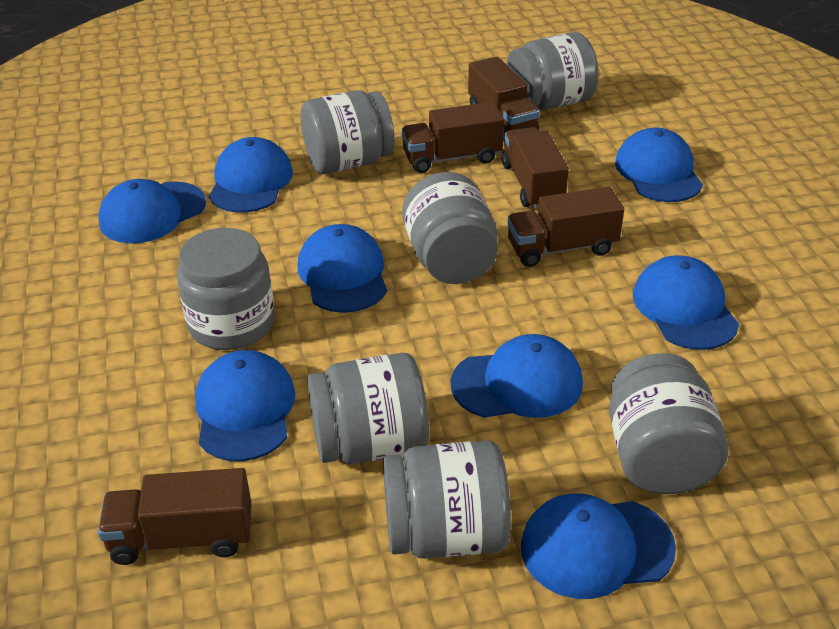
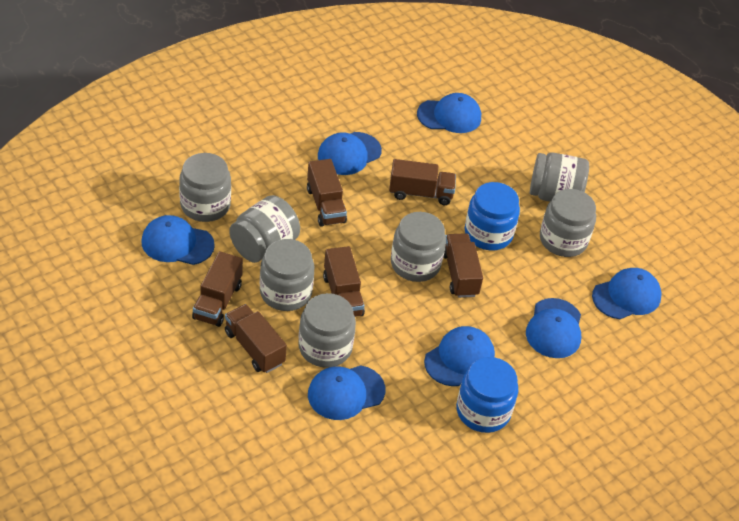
blue cap: 8 -> 7
blue jar: 0 -> 2
brown truck: 5 -> 6

